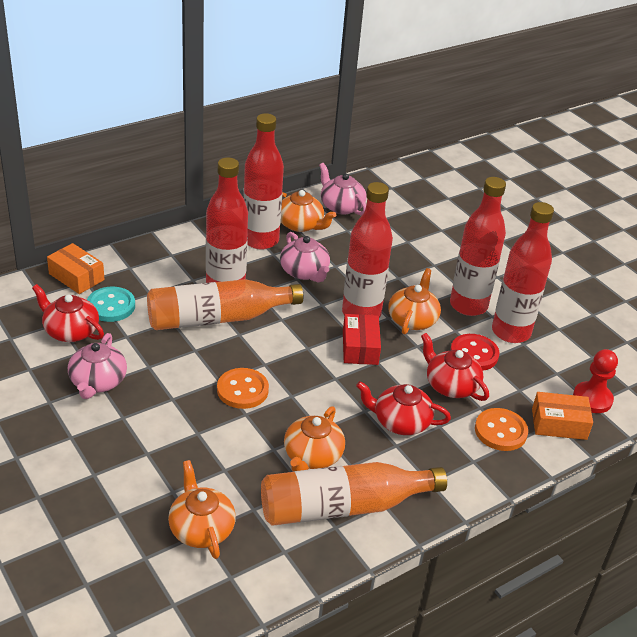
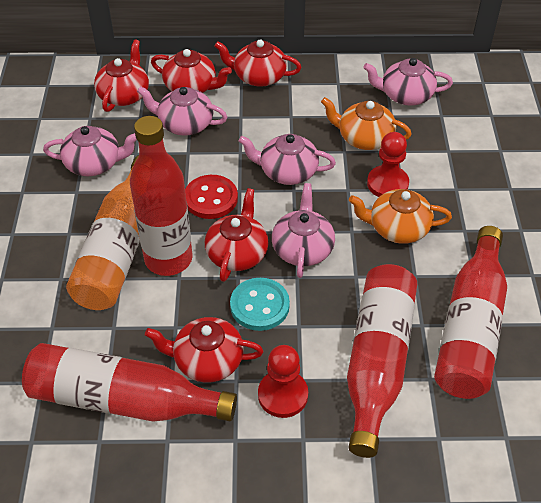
orange bottle: 2 -> 1
orange box: 2 -> 0
orange button: 2 -> 0
orange teapot: 4 -> 2
pink teapot: 3 -> 5
red bottle: 5 -> 4
red box: 1 -> 0
red pawn: 1 -> 2
red teapot: 3 -> 5

